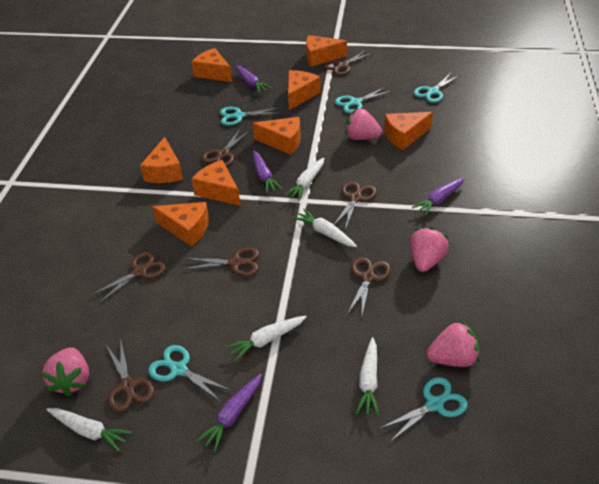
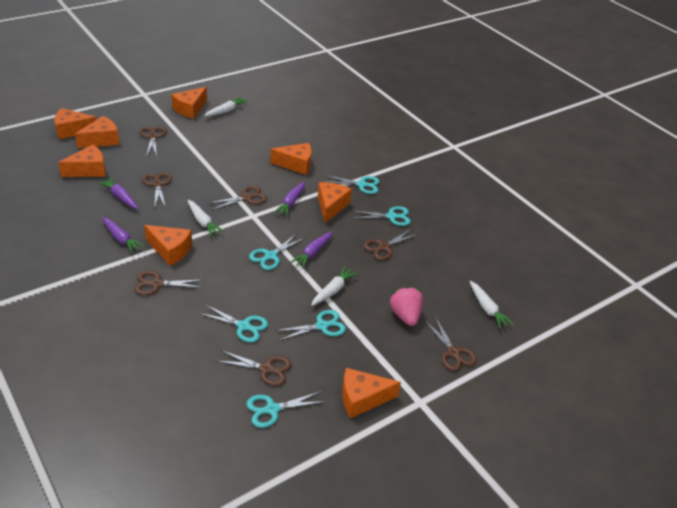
pink strawberry: 4 -> 1
turquoise scissors: 5 -> 6
white carrot: 5 -> 4

